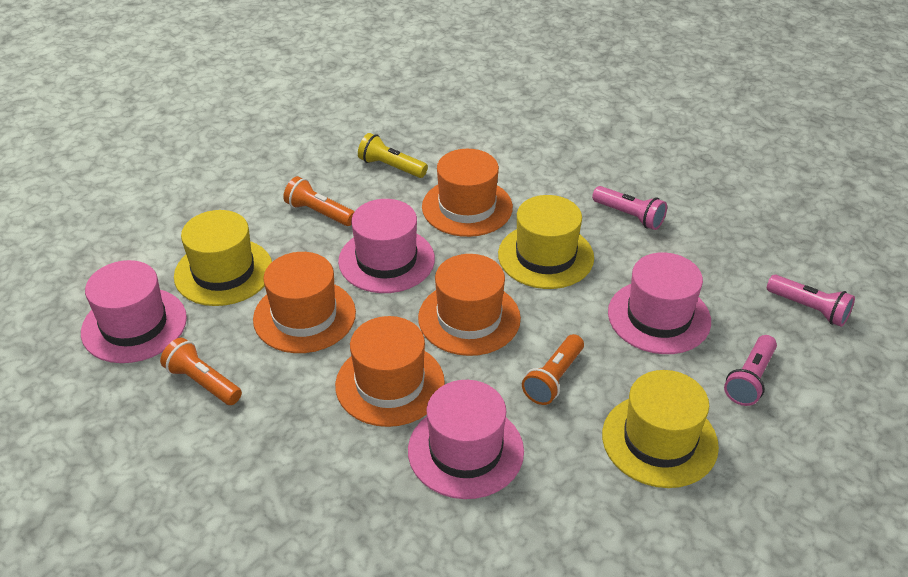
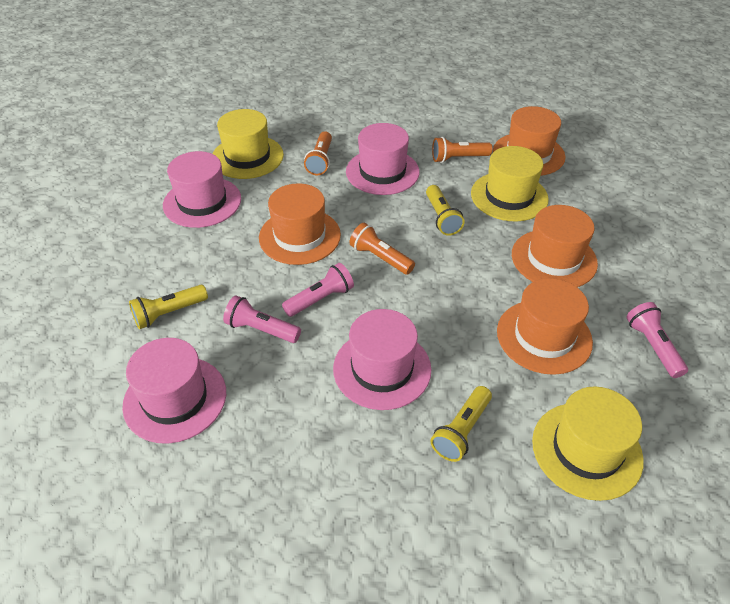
yellow flashlight: 1 -> 3

